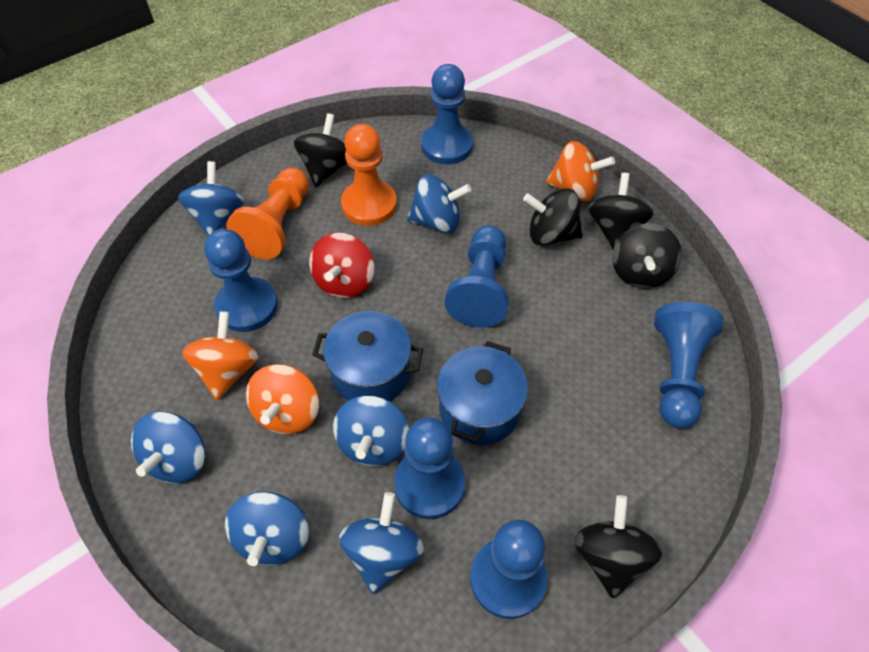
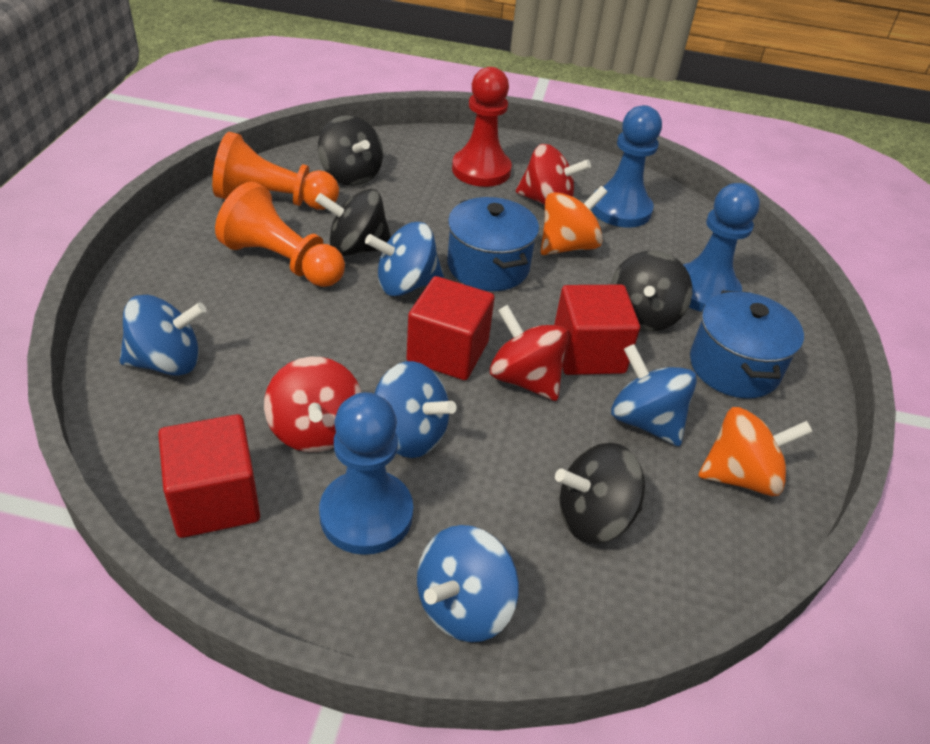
black spinning top: 5 -> 4
blue pawn: 6 -> 3
blue spinning top: 6 -> 5
orange spinning top: 3 -> 2
red cube: 0 -> 3
red pawn: 0 -> 1
red spinning top: 1 -> 3

